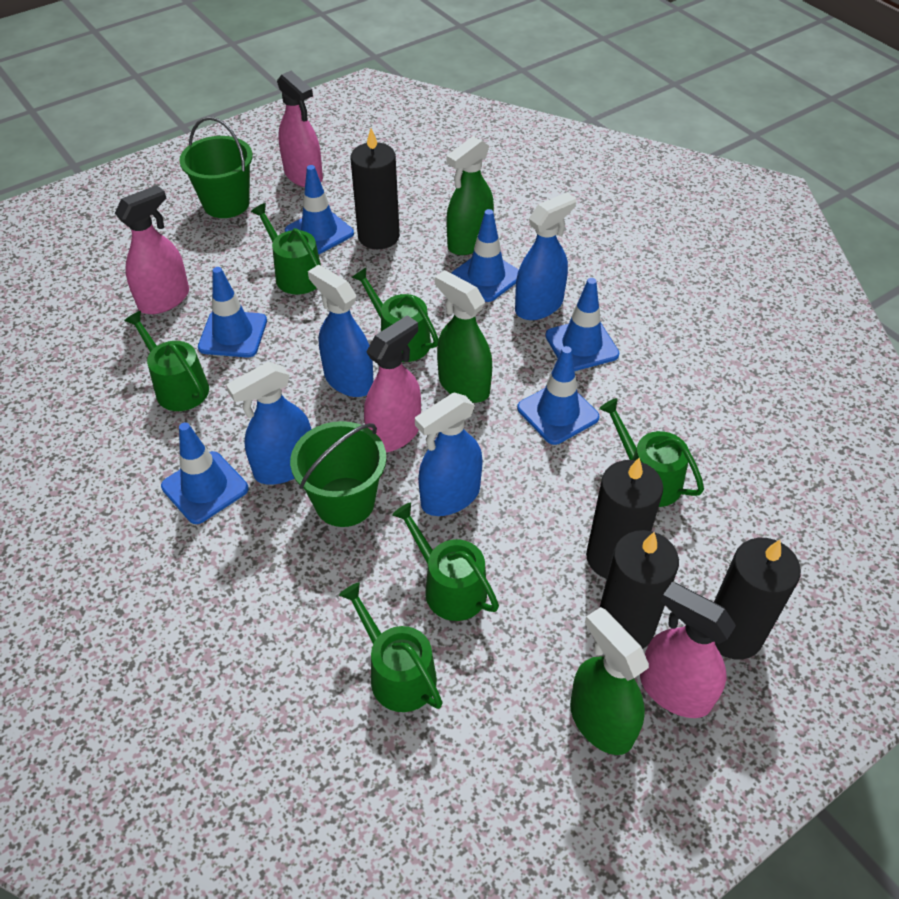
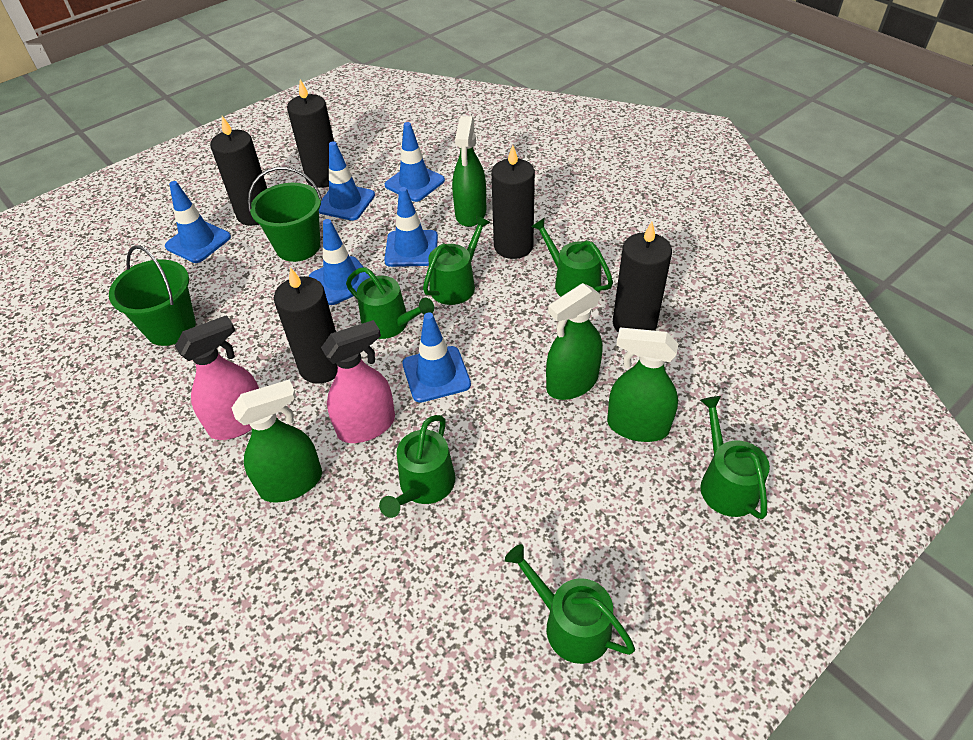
black candle: 4 -> 5
blue spray bottle: 4 -> 0
green spray bottle: 3 -> 4
pink spray bottle: 4 -> 2

